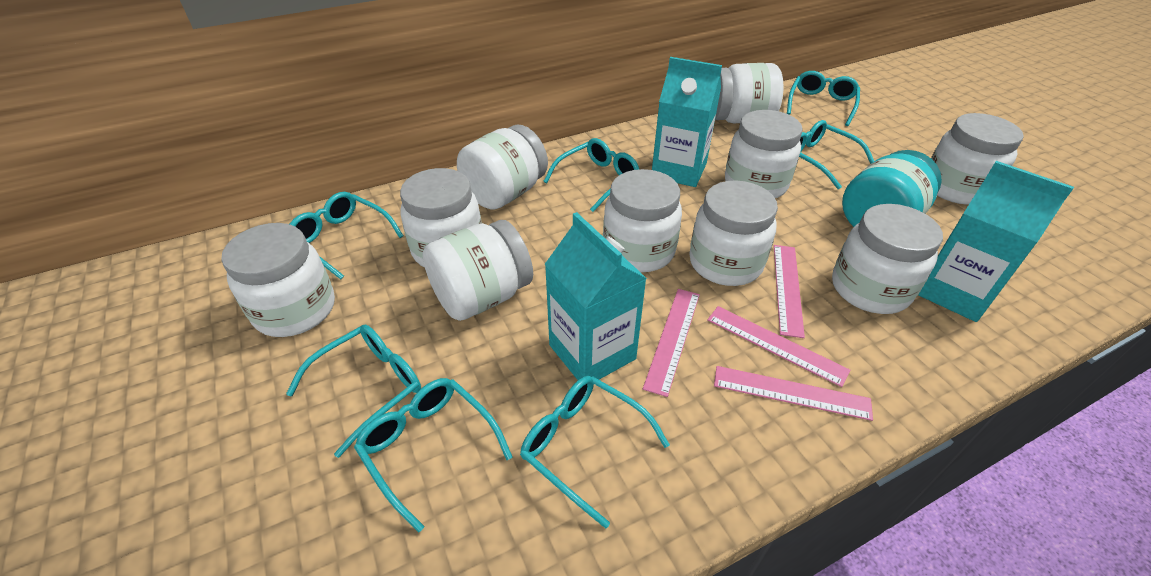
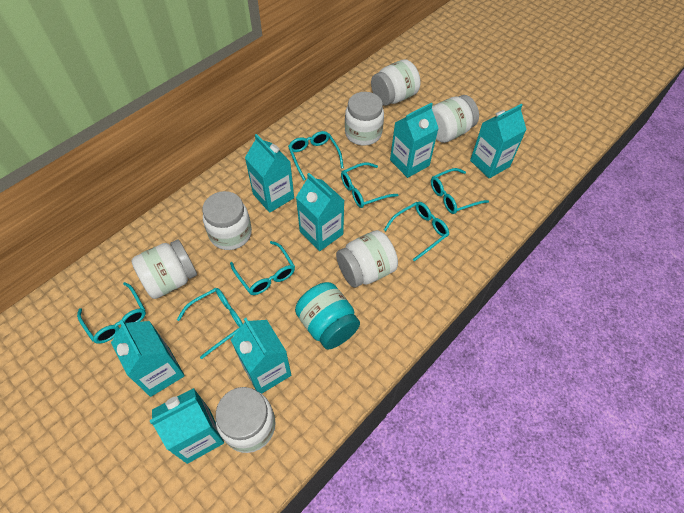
pink ruler: 4 -> 0
turquoise carton: 3 -> 7
white jar: 10 -> 7

